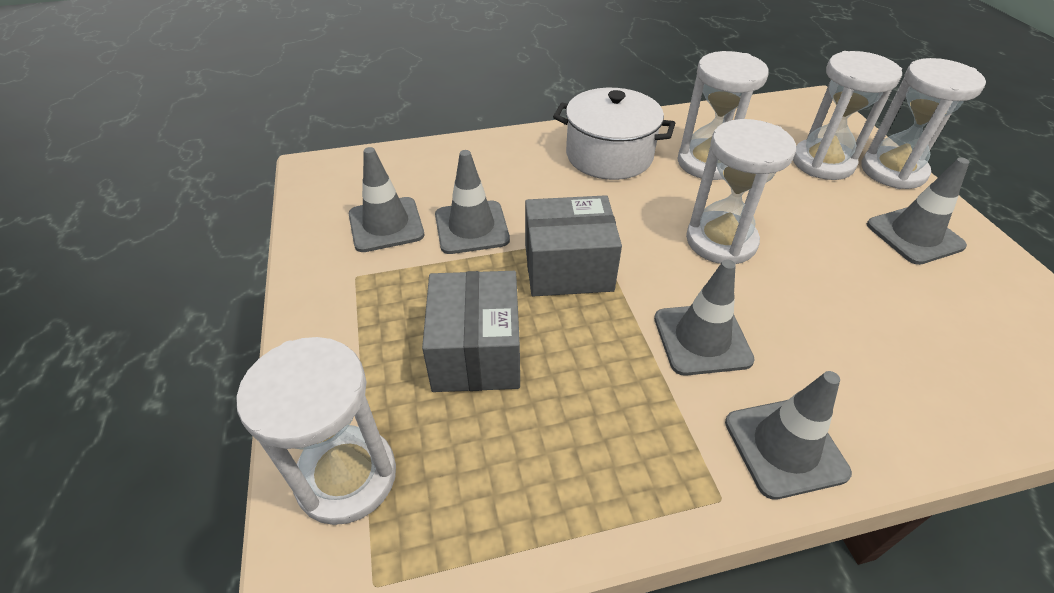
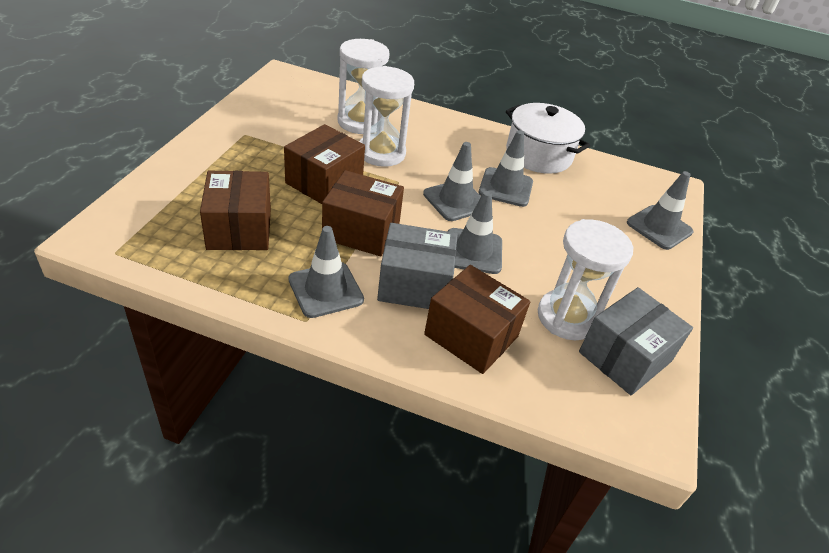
brown box: 0 -> 4
white hourglass: 5 -> 3

